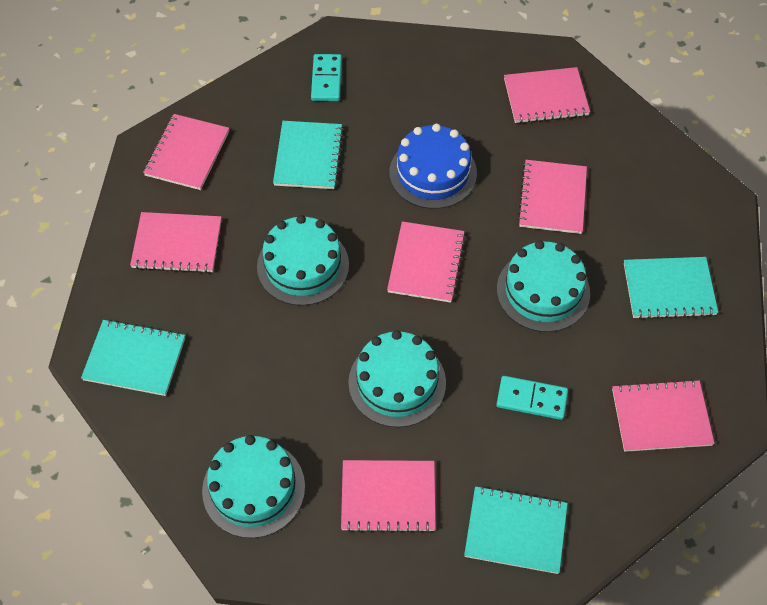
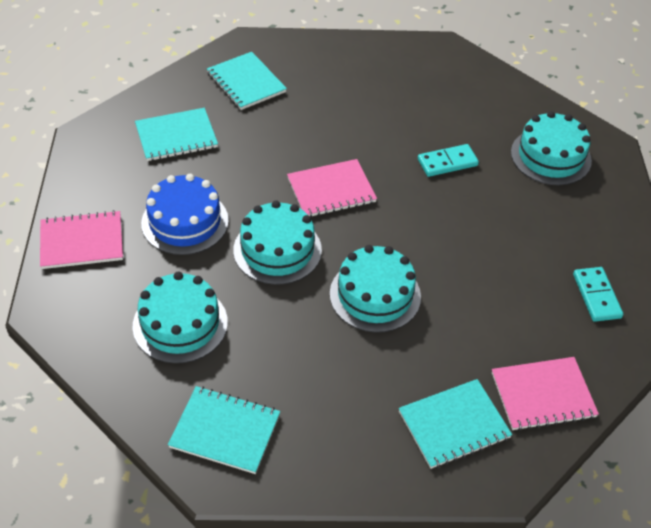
pink notebook: 7 -> 3

